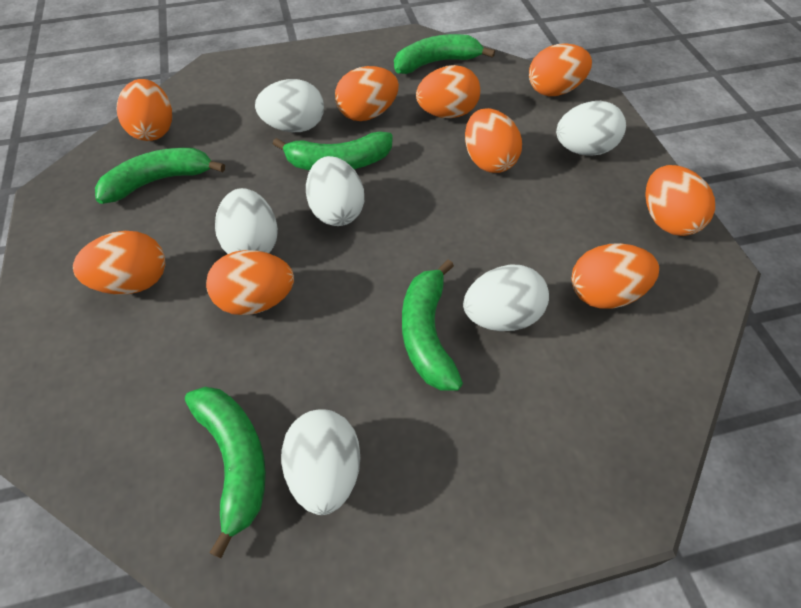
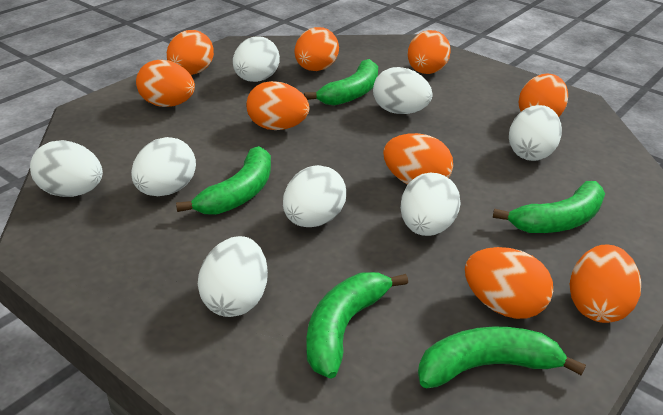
white egg: 6 -> 8

